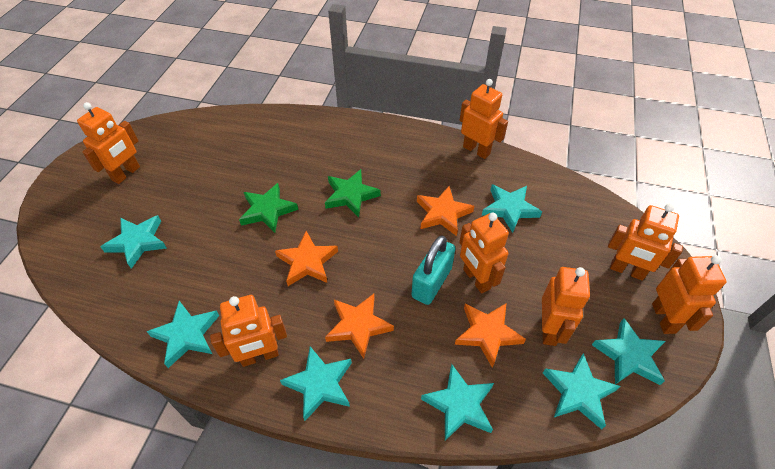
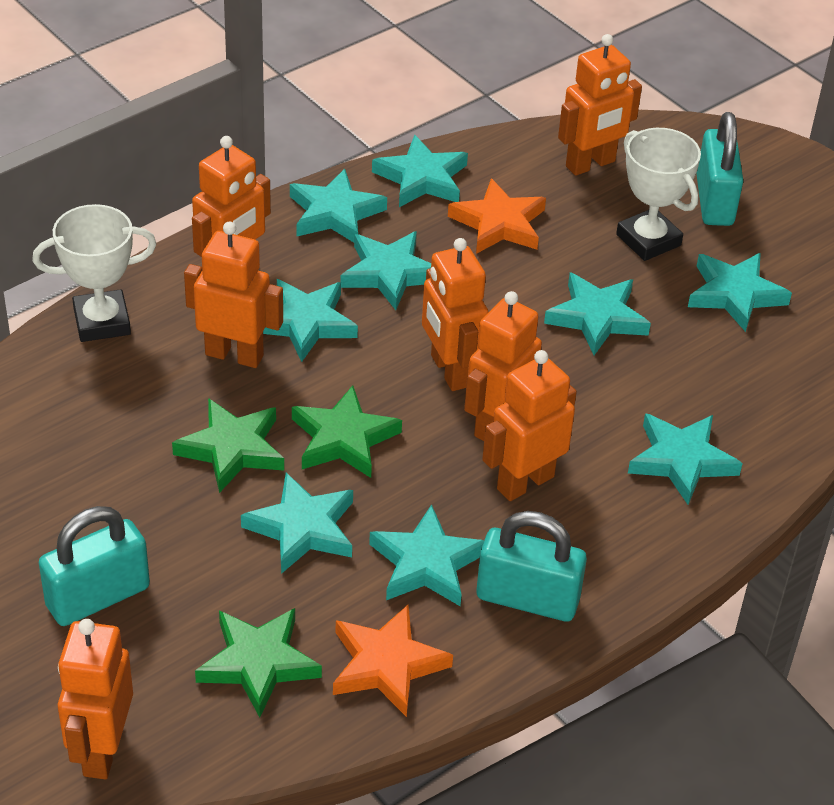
green star: 2 -> 3
orange star: 4 -> 2
turquoise padlock: 1 -> 3
turquoise star: 7 -> 9
white trophy: 0 -> 2

